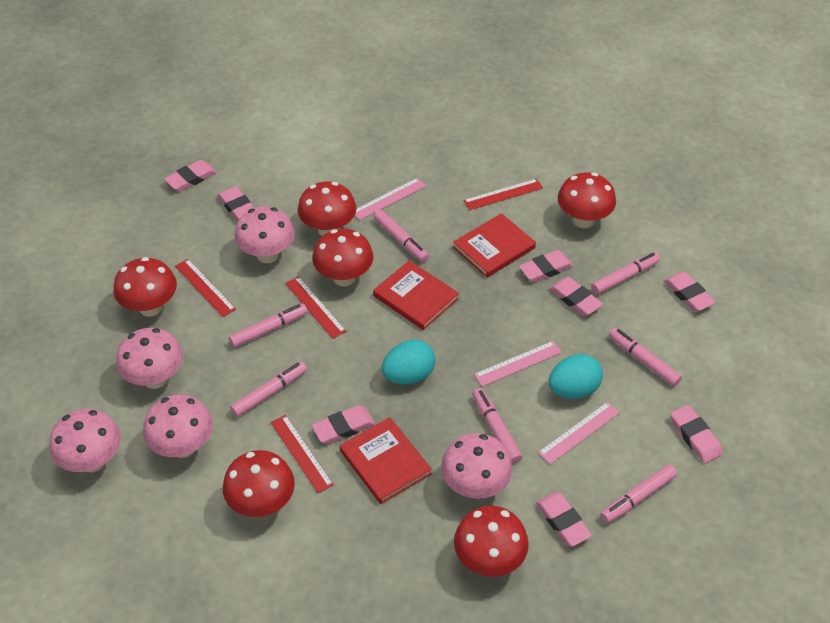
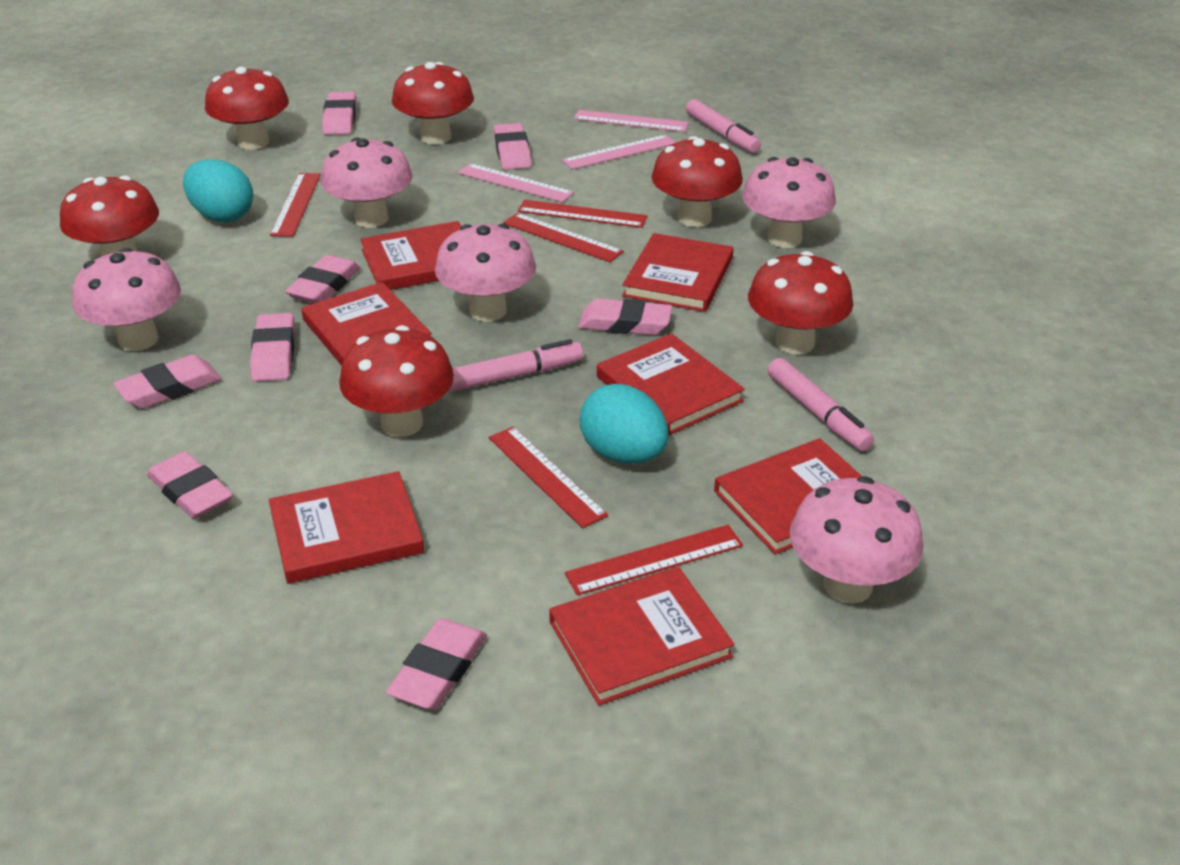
pink marker: 7 -> 3
red book: 3 -> 7
red ruler: 4 -> 5

